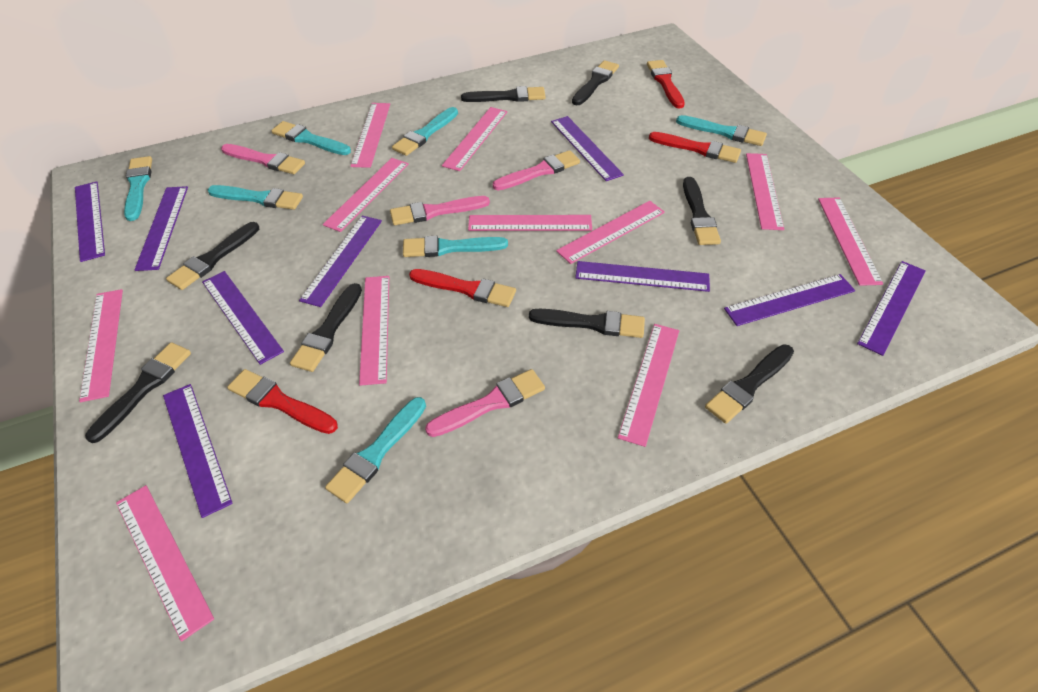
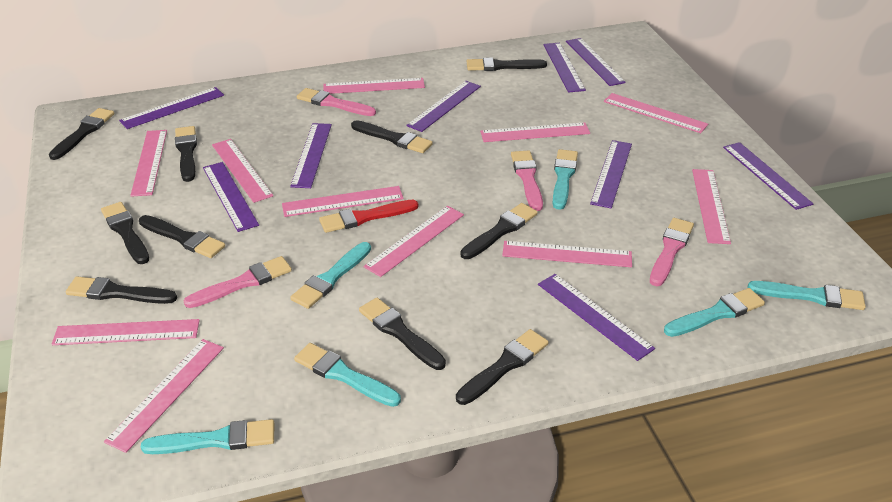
black brush: 8 -> 10
red brush: 4 -> 1
turquoise brush: 7 -> 6

